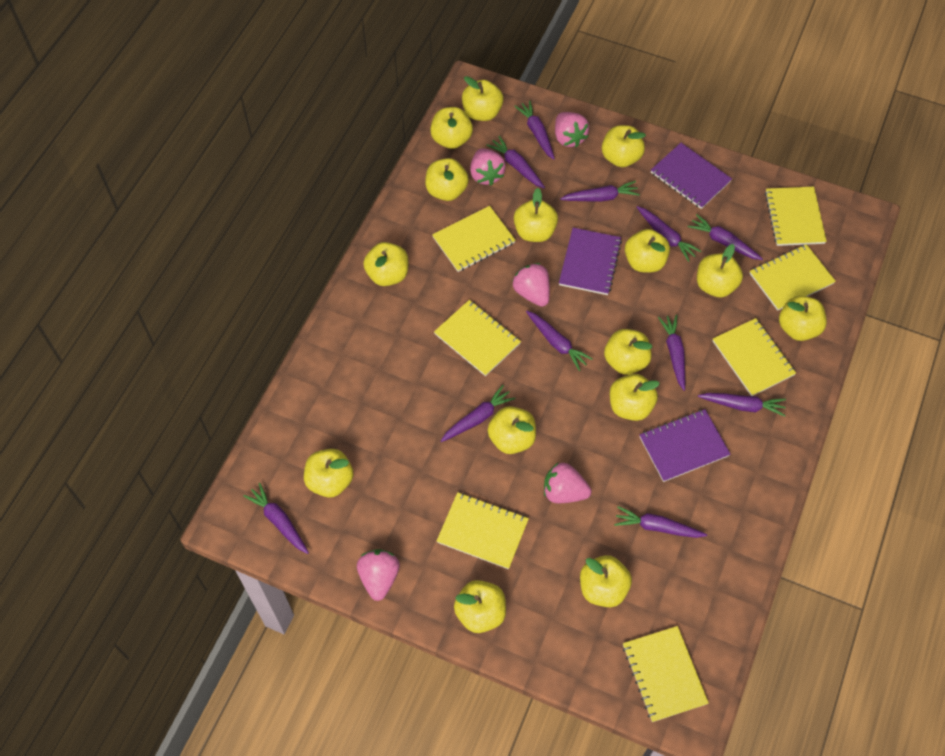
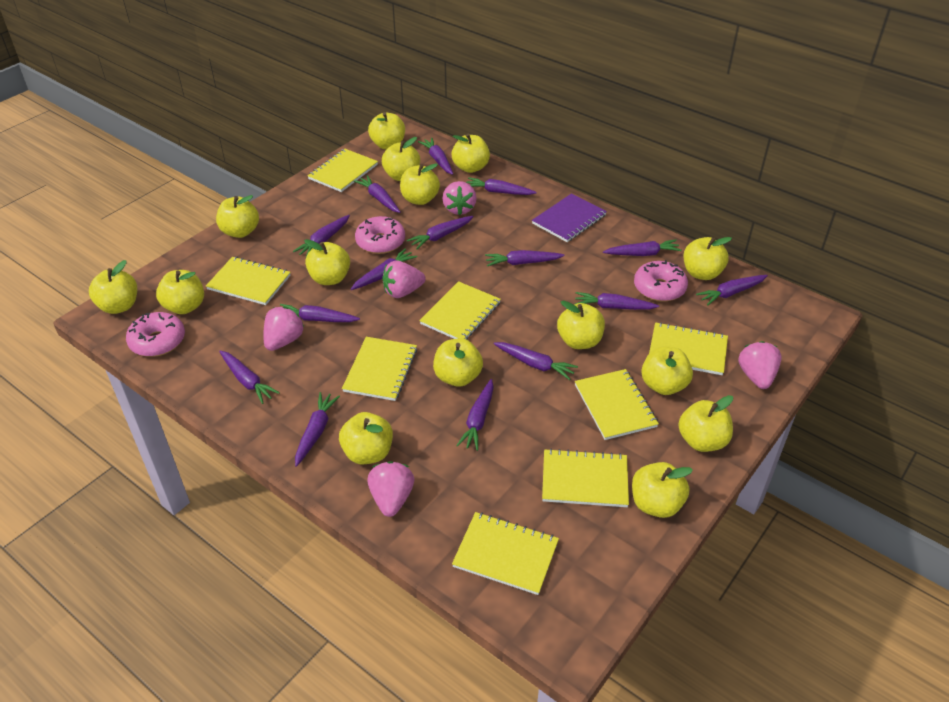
pink donut: 0 -> 3
purple carrot: 11 -> 15
purple notebook: 3 -> 1
yellow notebook: 7 -> 8

